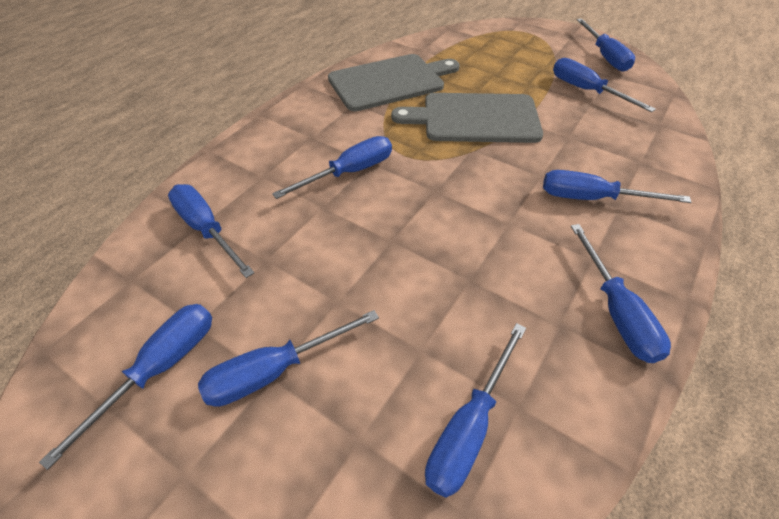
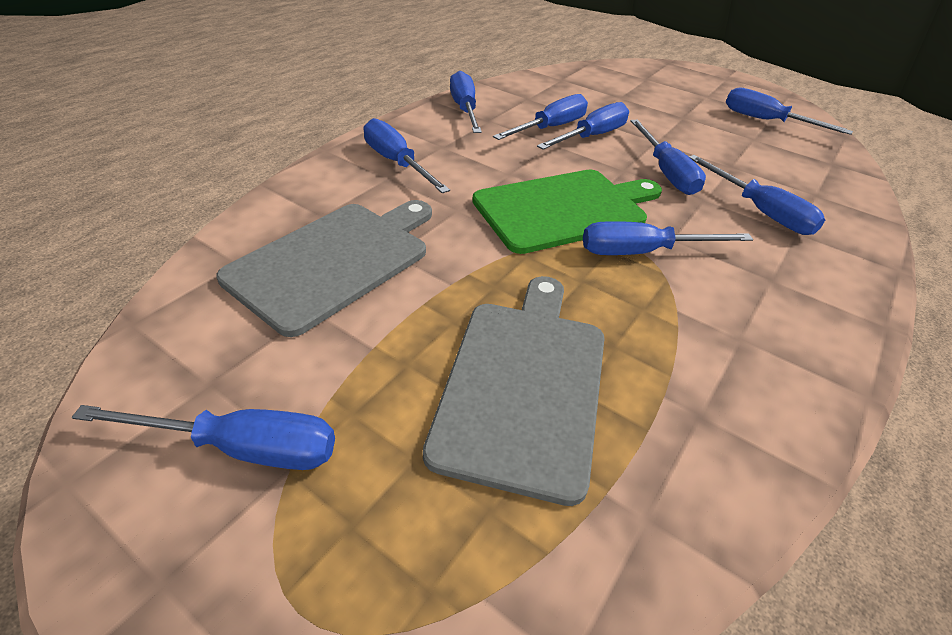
green cutting board: 0 -> 1

